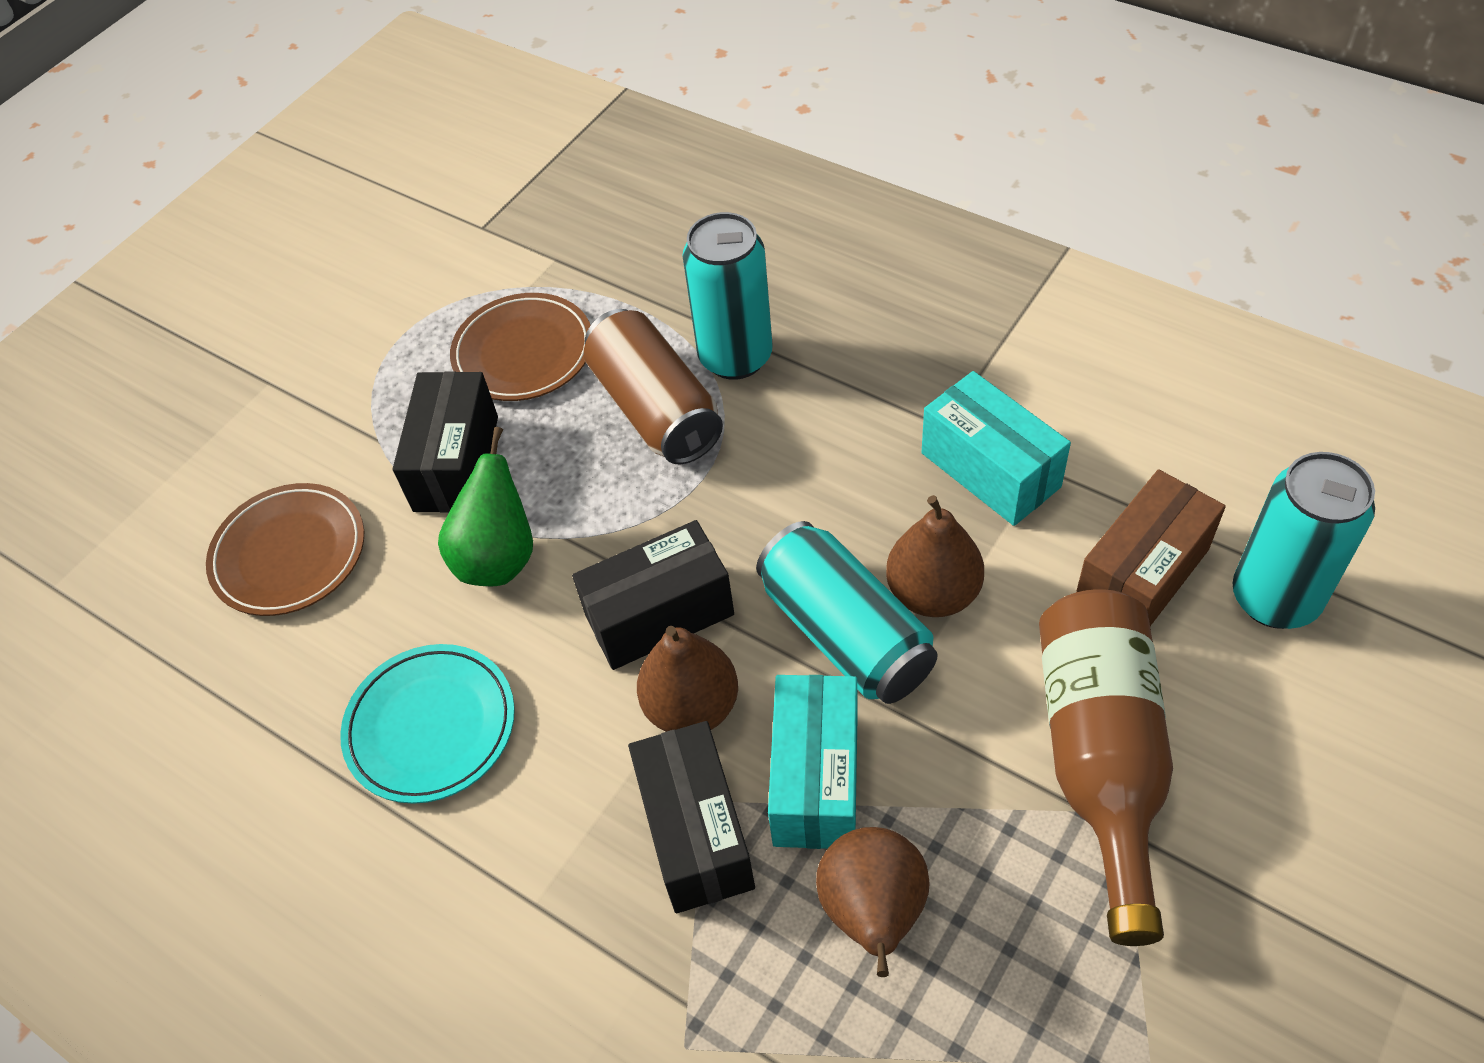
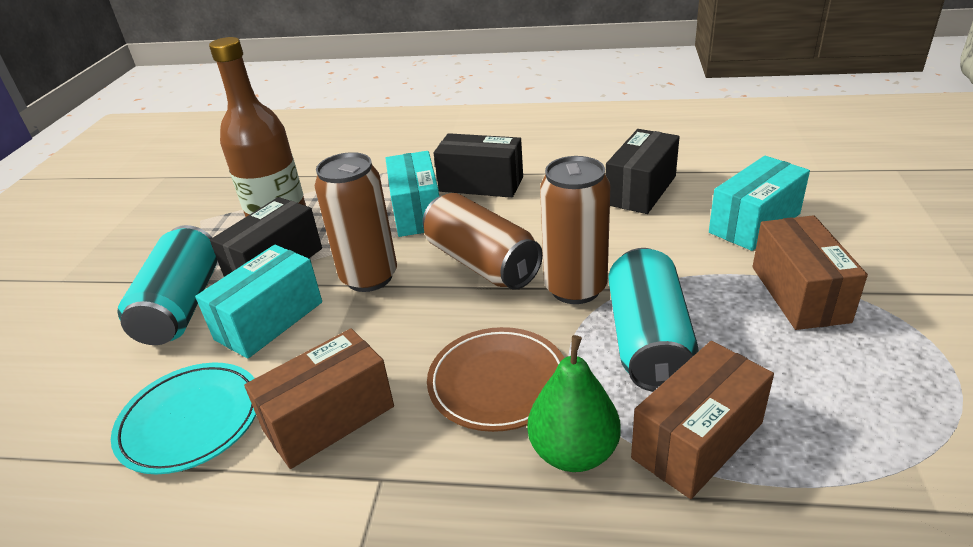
brown box: 1 -> 3
brown can: 1 -> 3
brown pear: 3 -> 0
brown plate: 2 -> 1
turquoise box: 2 -> 3
turquoise can: 3 -> 2

